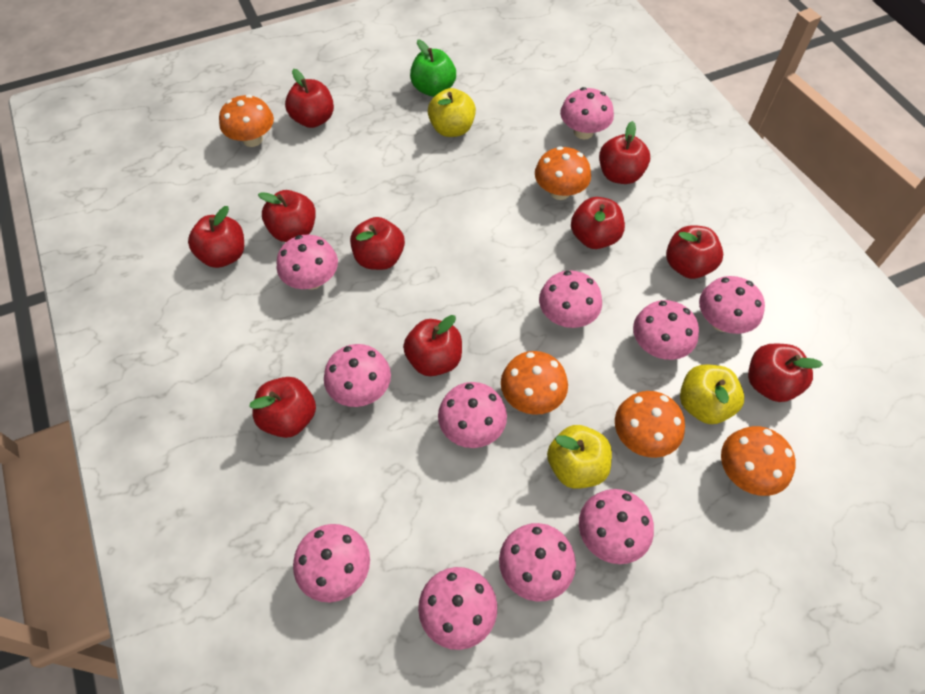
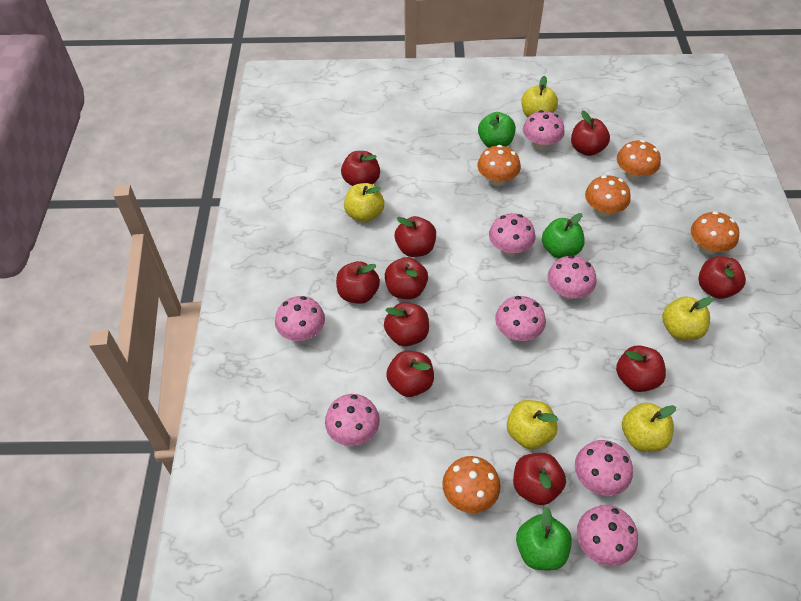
green apple: 1 -> 3
pink mushroom: 11 -> 8
yellow apple: 3 -> 5

